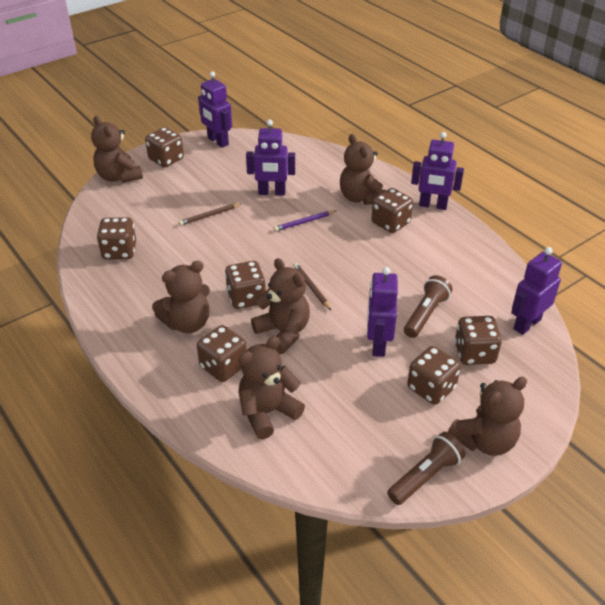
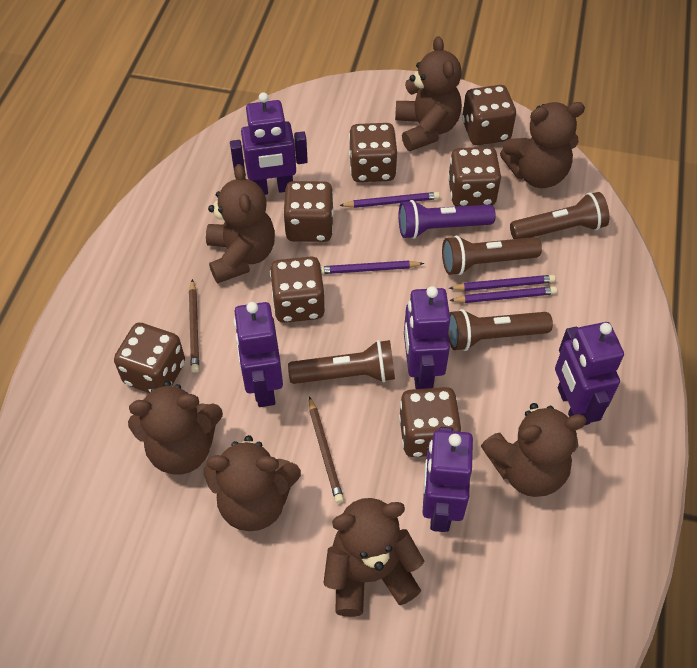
brown flashlight: 2 -> 4
brown teddy bear: 6 -> 7
purple flashlight: 0 -> 1
purple pencil: 1 -> 4

